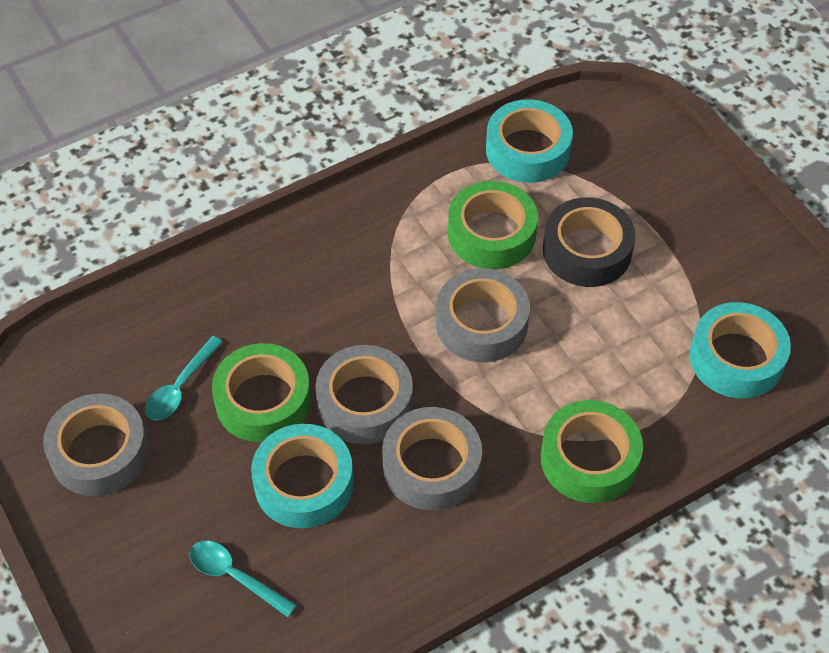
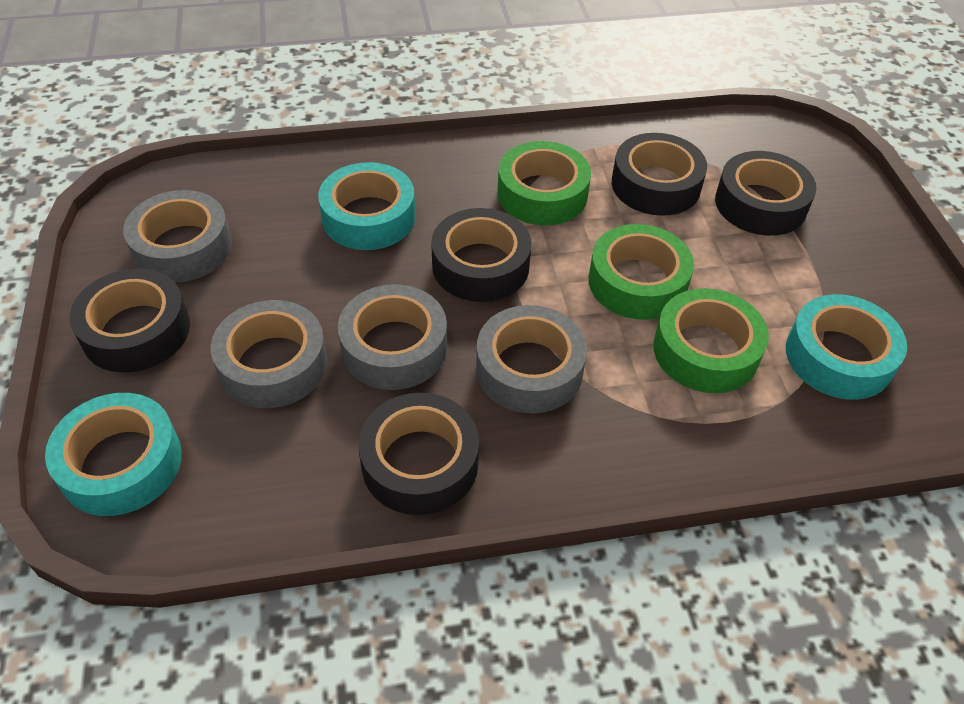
black tape: 1 -> 5
turquoise spoon: 2 -> 0

